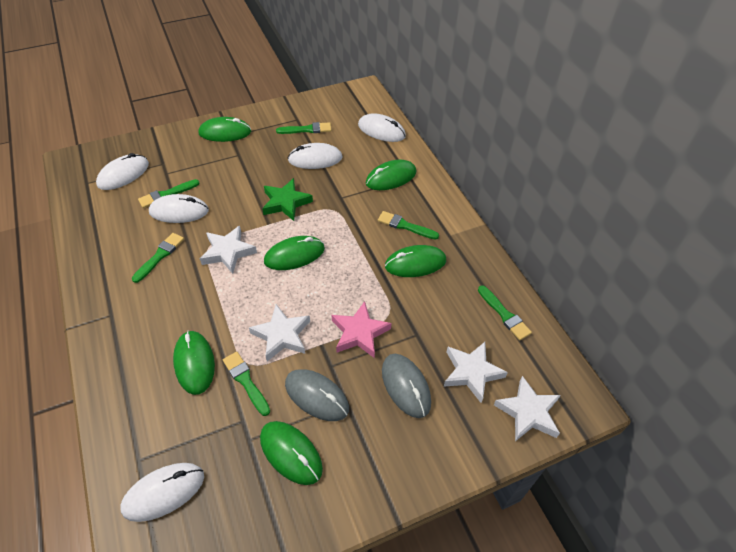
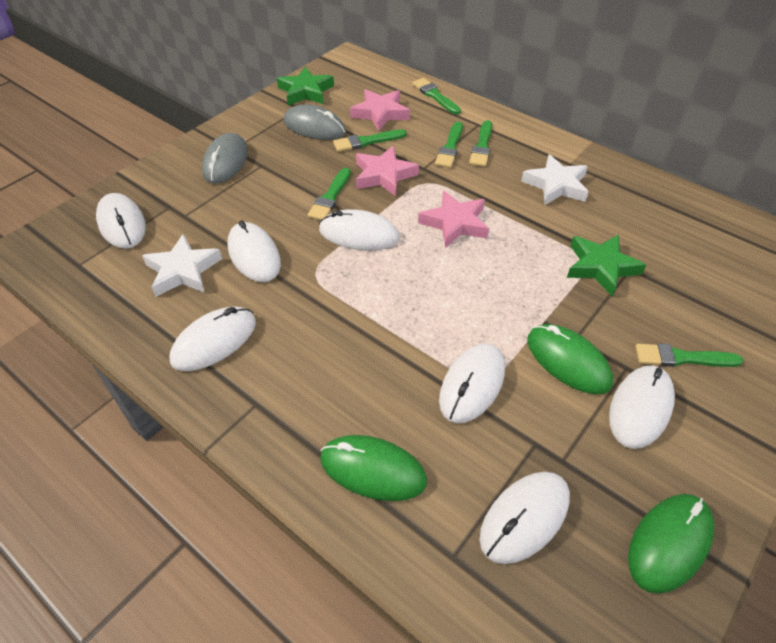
green mouse: 6 -> 3
green star: 1 -> 2
pink star: 1 -> 3
white mouse: 5 -> 7
white star: 4 -> 2

